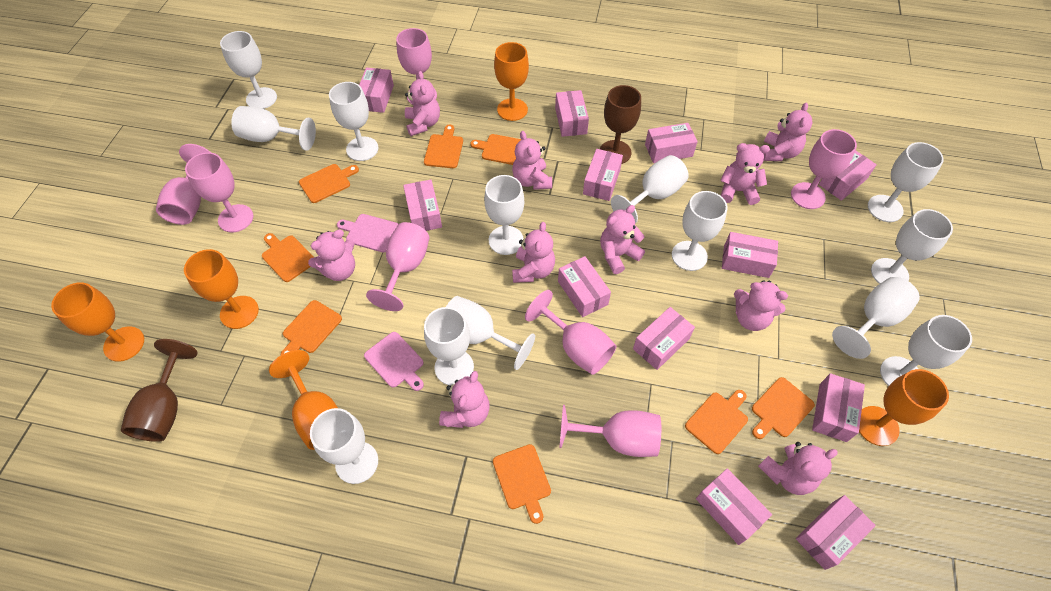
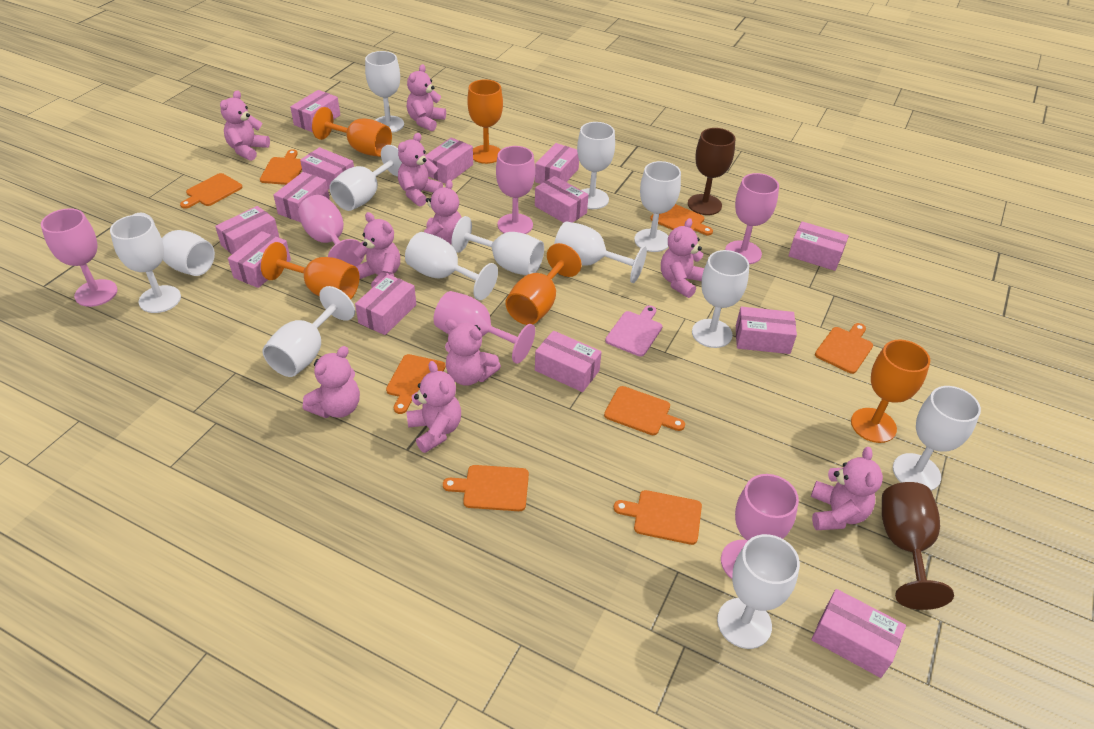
pink box: 12 -> 13
pink cutting board: 2 -> 1
pink goblet: 7 -> 6

